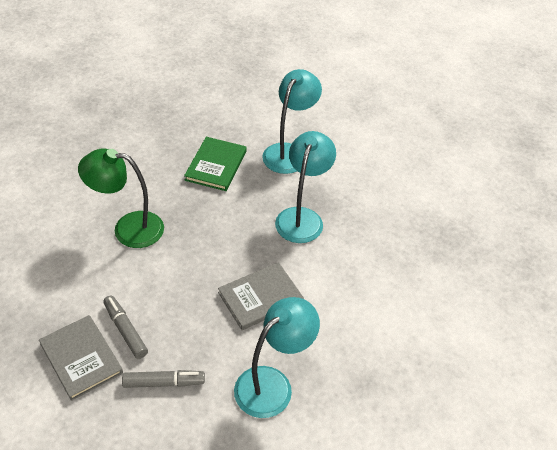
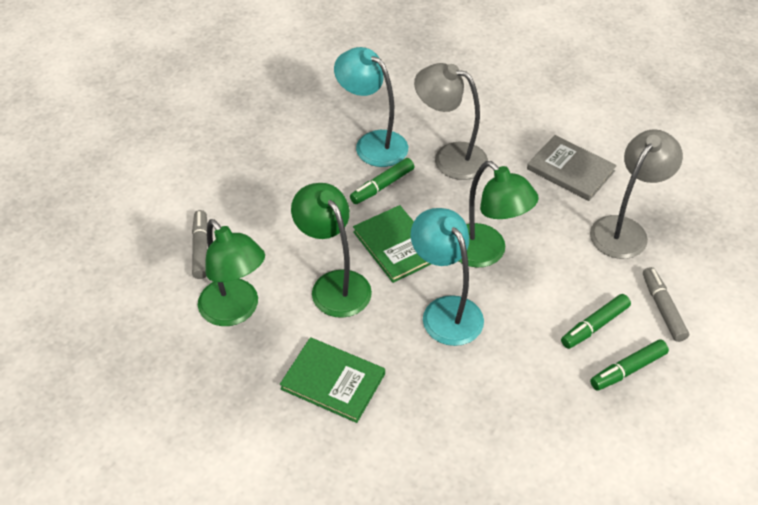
green book: 1 -> 2
green lamp: 1 -> 3
green marker: 0 -> 3
grey book: 2 -> 1
grey lamp: 0 -> 2
turquoise lamp: 3 -> 2

